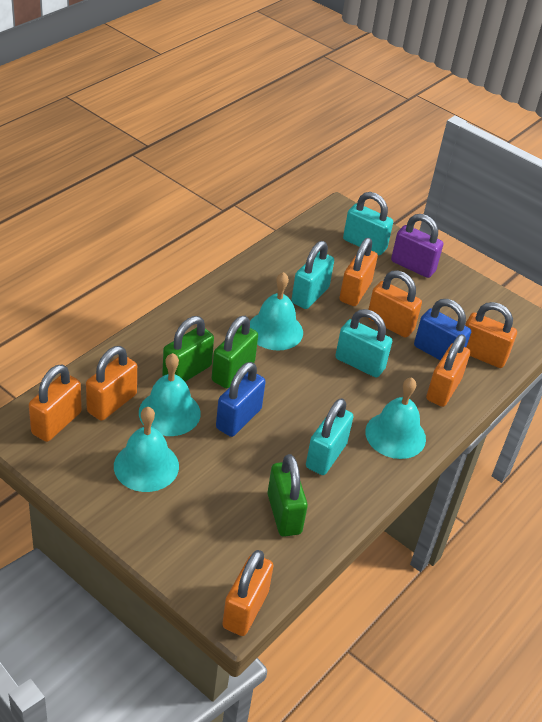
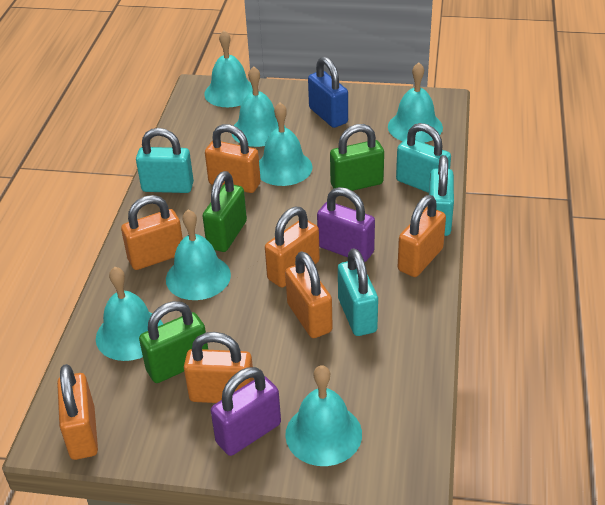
blue padlock: 2 -> 1
purple padlock: 1 -> 2
turquoise bell: 4 -> 7

